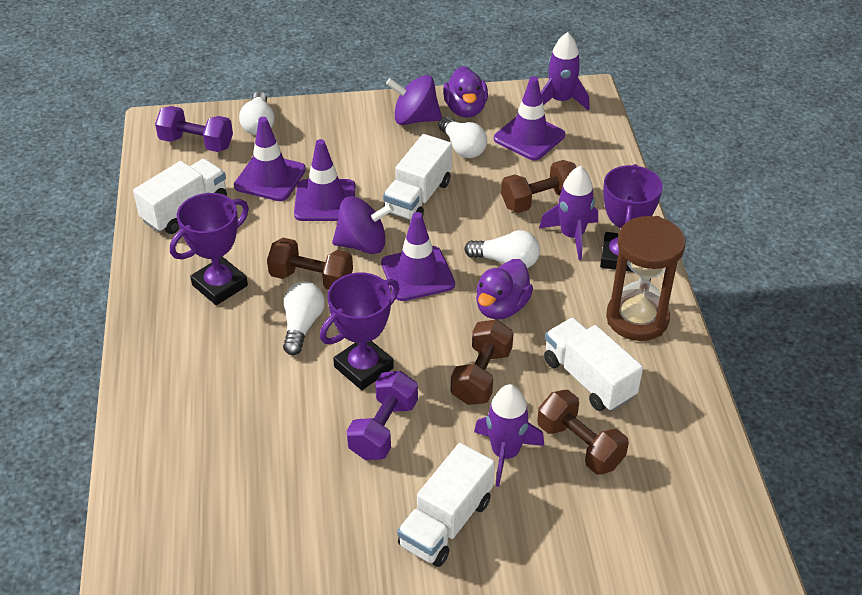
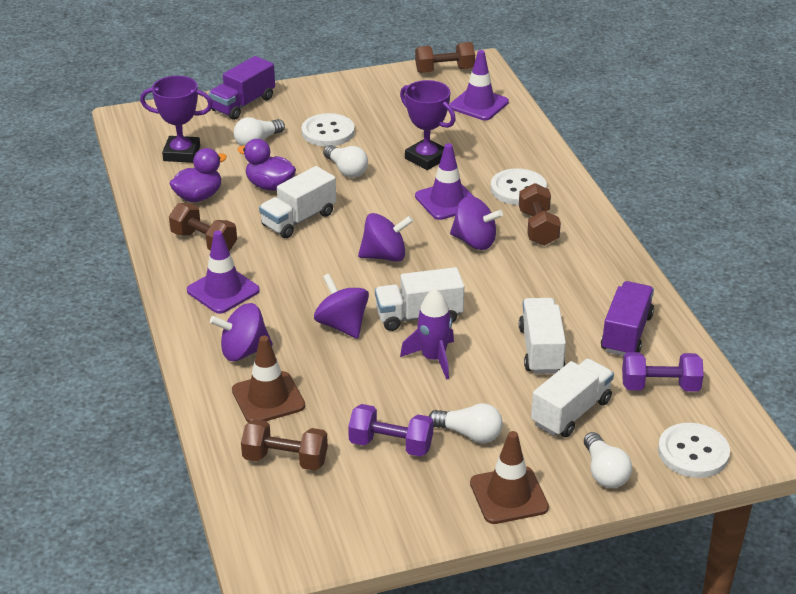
brown hourglass: 1 -> 0
brown traffic cone: 0 -> 2
purple rocket: 3 -> 1
purple spinning top: 2 -> 4
purple traffic cone: 4 -> 3
purple trophy: 3 -> 2
purple truck: 0 -> 2
white button: 0 -> 3

